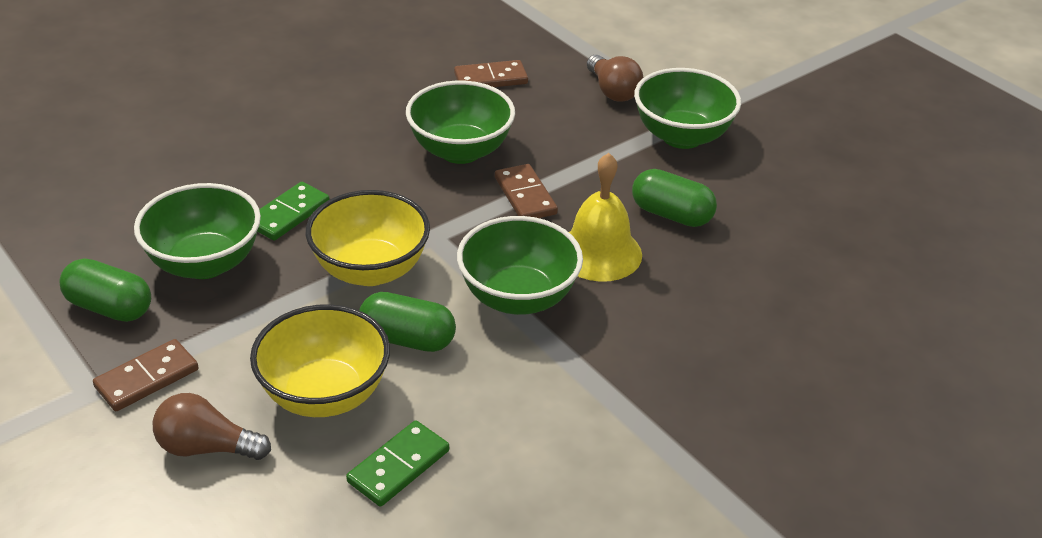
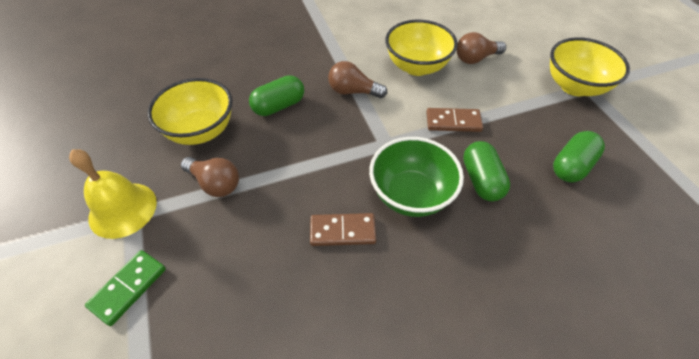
brown domino: 3 -> 2
brown light bulb: 2 -> 3
green bowl: 4 -> 1
green domino: 2 -> 1
yellow bowl: 2 -> 3

